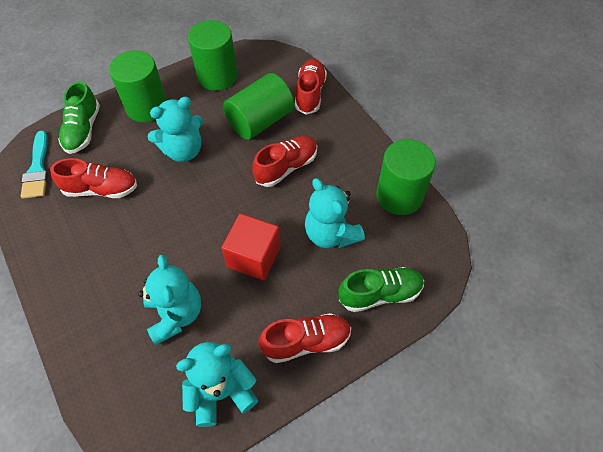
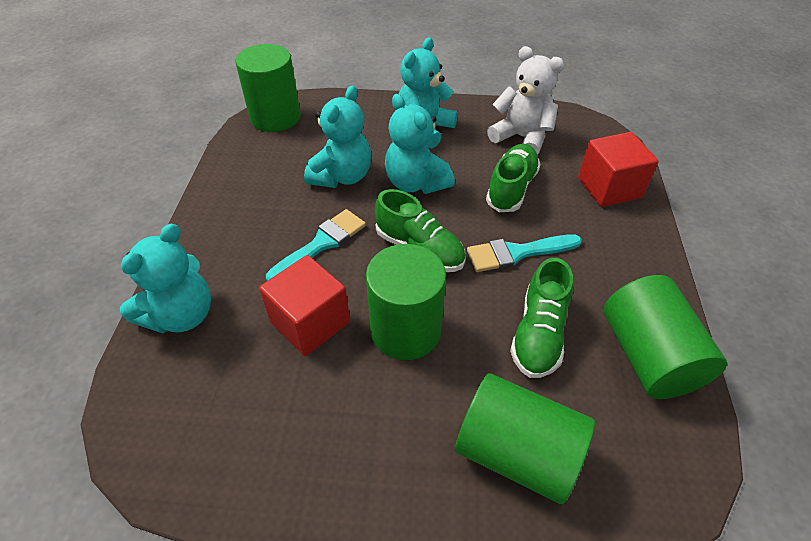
green shoe: 2 -> 3
red cube: 1 -> 2
red shoe: 4 -> 0
turquoise brush: 1 -> 2
white teddy bear: 0 -> 1

